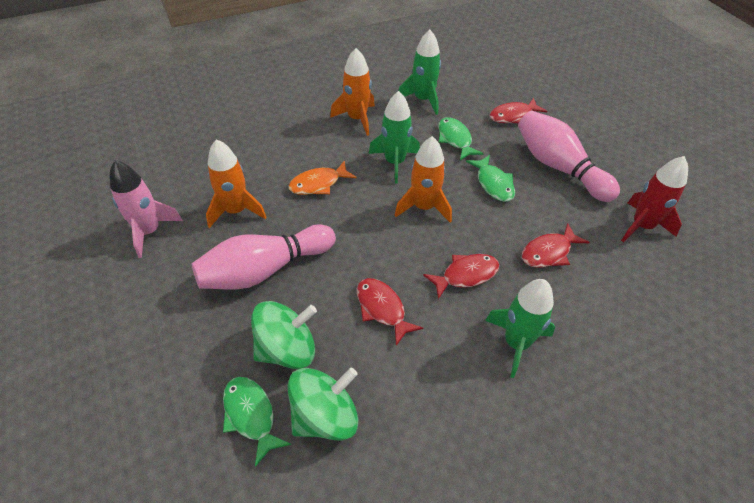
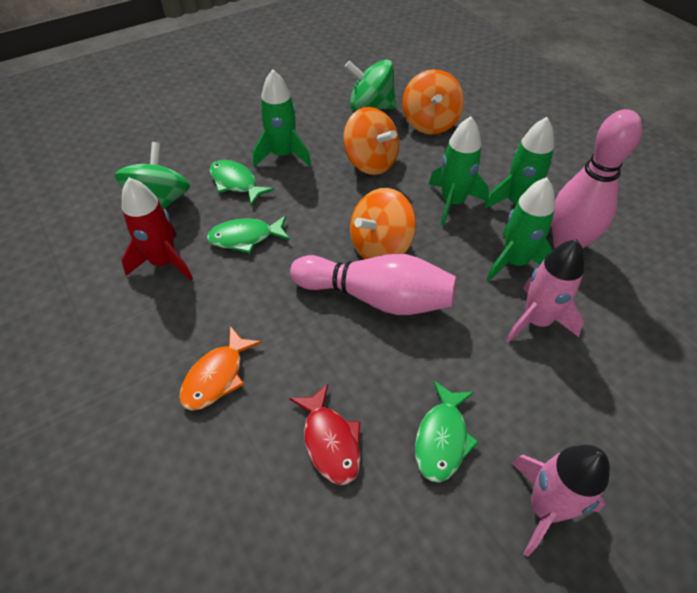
green rocket: 3 -> 4
orange rocket: 3 -> 0
orange spinning top: 0 -> 3
pink rocket: 1 -> 2
red fish: 4 -> 1

